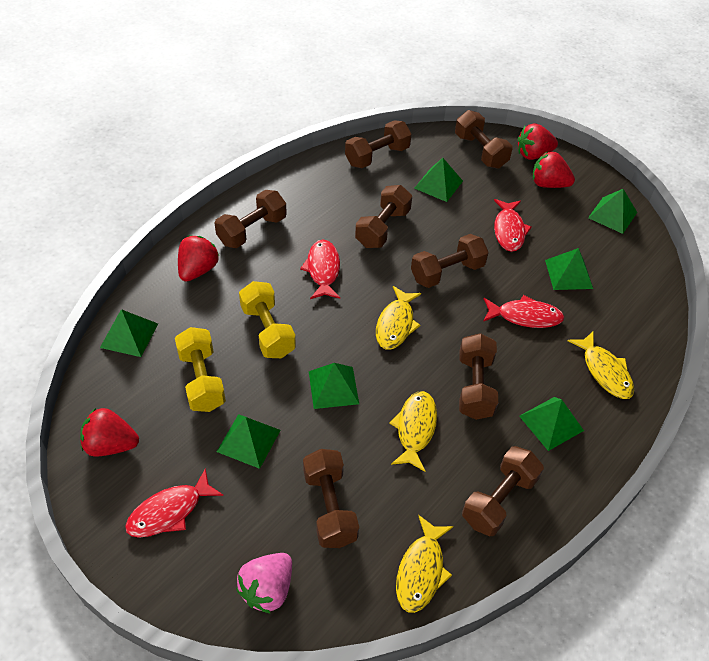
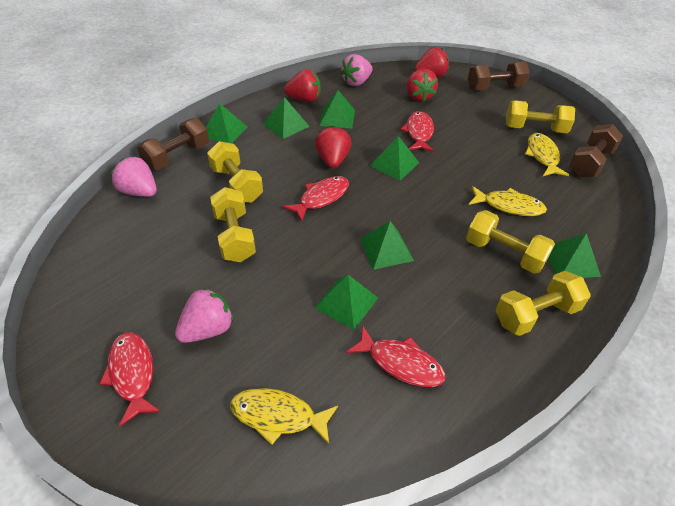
brown dumbbell: 8 -> 3
pink strawberry: 1 -> 3
yellow dumbbell: 2 -> 5
yellow fish: 4 -> 3

